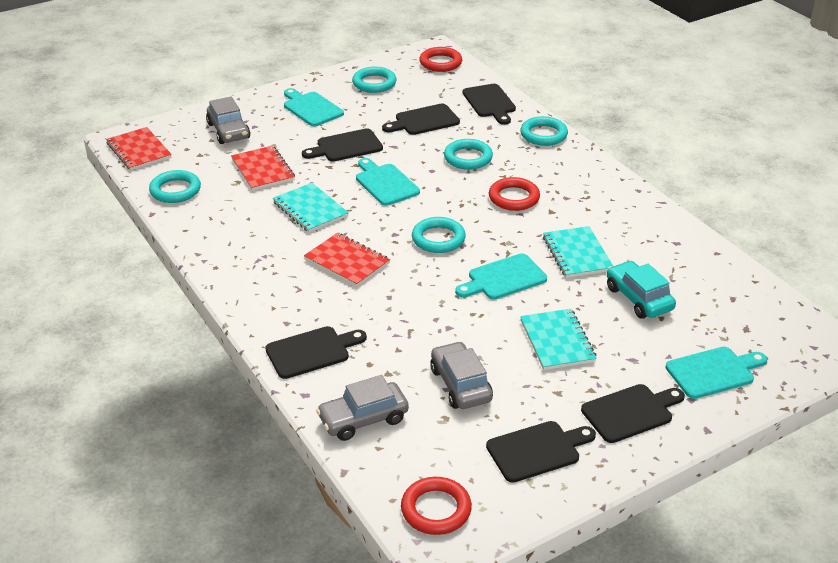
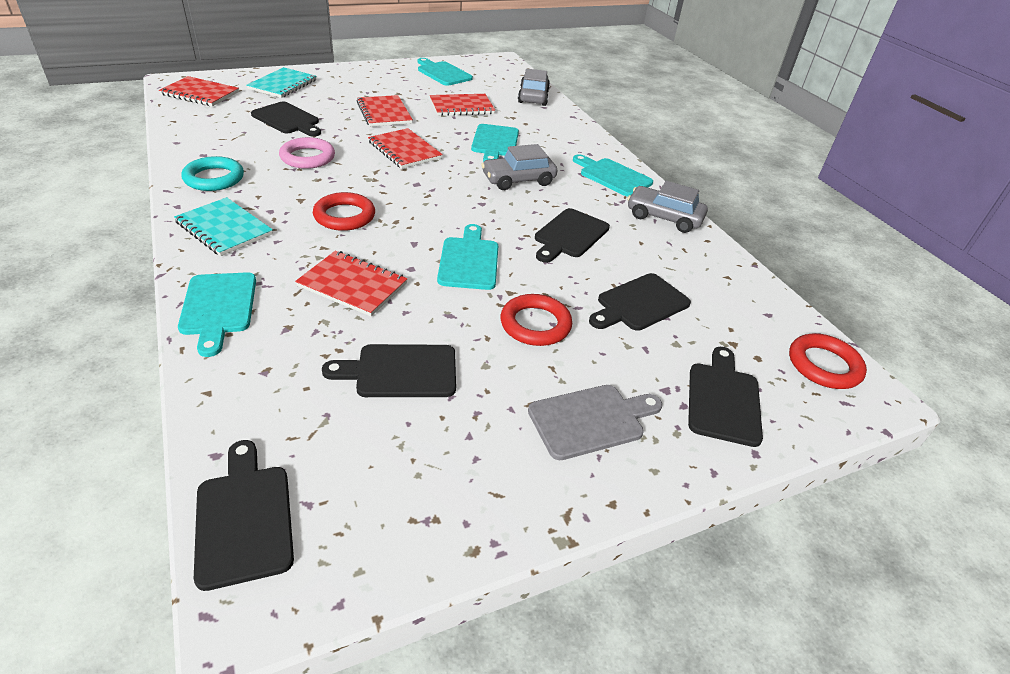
grey cutting board: 0 -> 1
pink ring: 0 -> 1
red notebook: 3 -> 5
turquoise car: 1 -> 0
turquoise cutting board: 4 -> 5
turquoise notebook: 3 -> 2
turquoise ring: 5 -> 1

